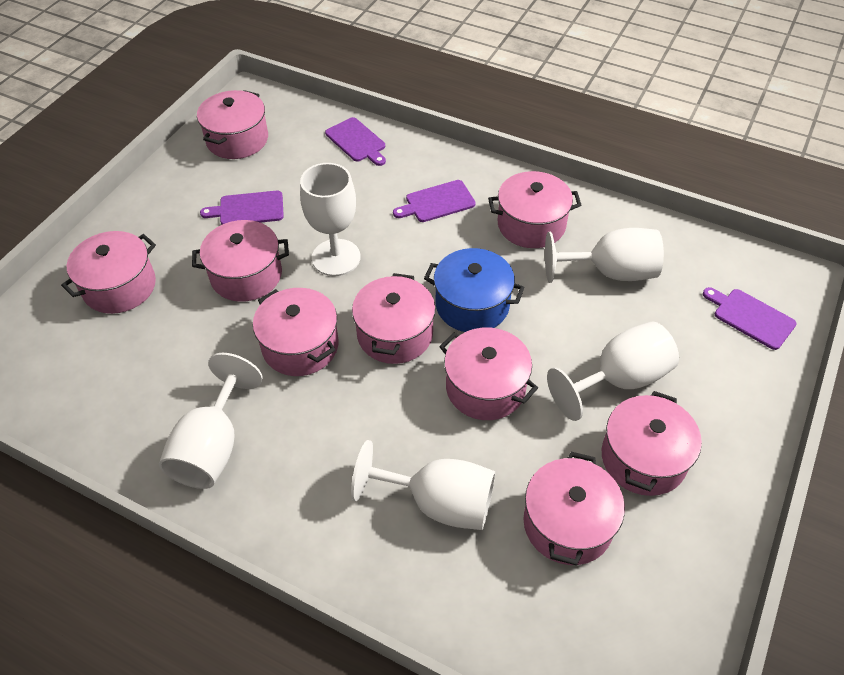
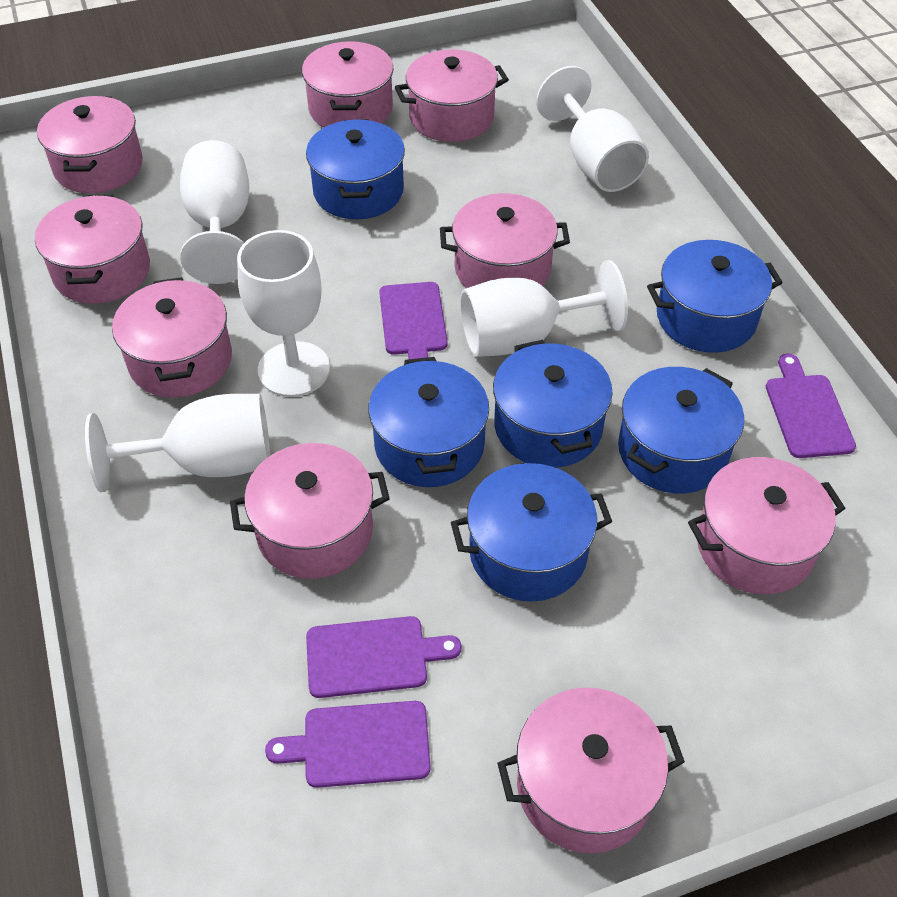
blue pot: 1 -> 6

